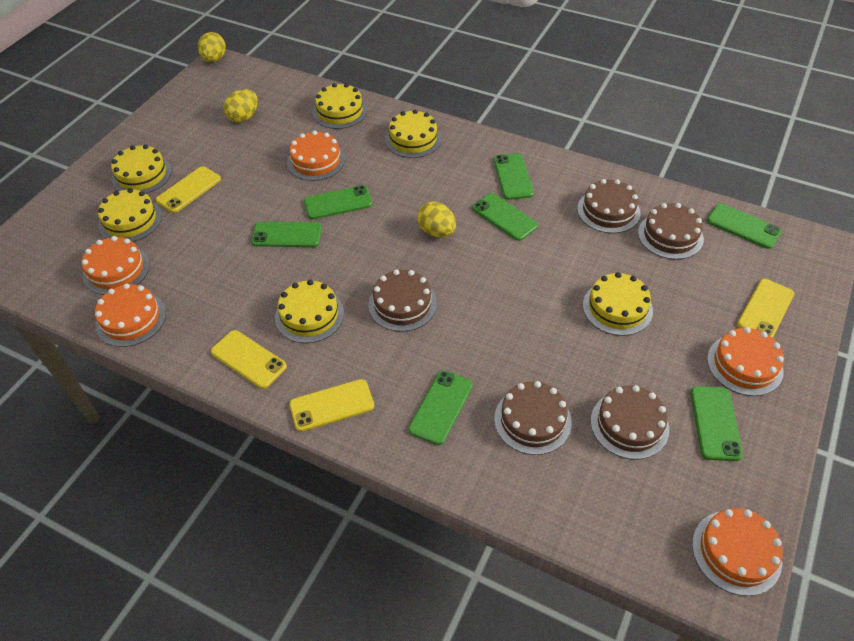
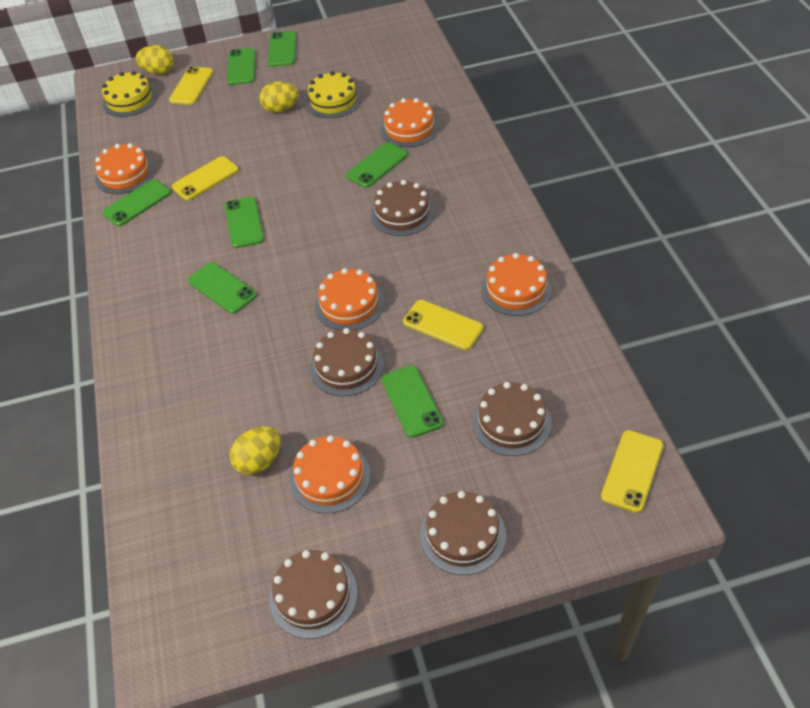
yellow cake: 6 -> 2

